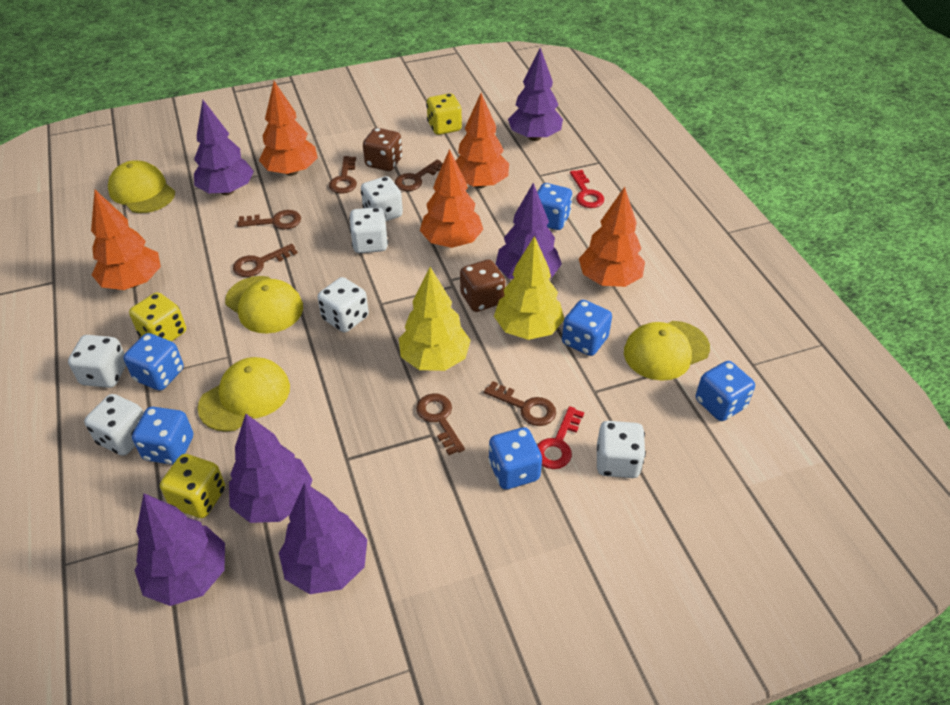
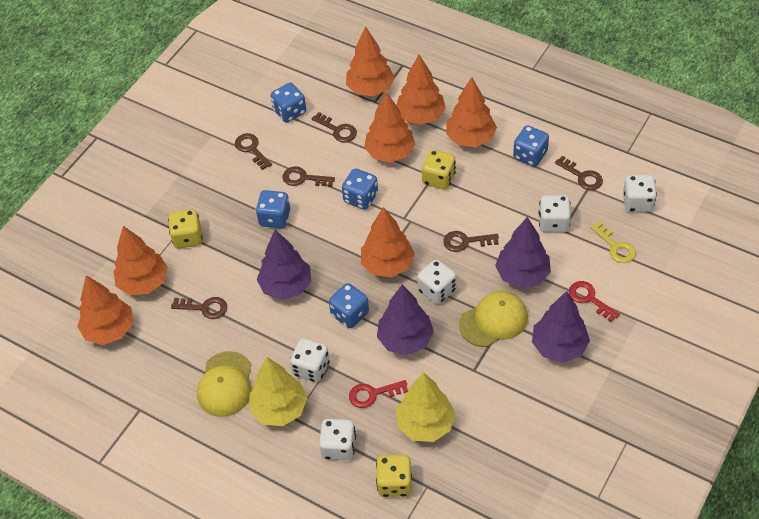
blue dice: 6 -> 5
brown dice: 2 -> 0
orange tree: 5 -> 7
purple tree: 6 -> 4
white dice: 6 -> 5
yellow cap: 4 -> 2
yellow key: 0 -> 1

